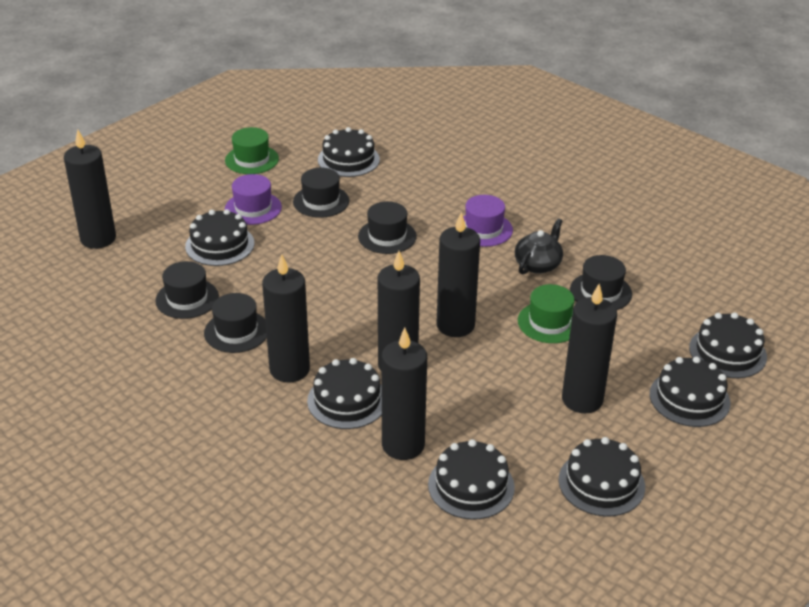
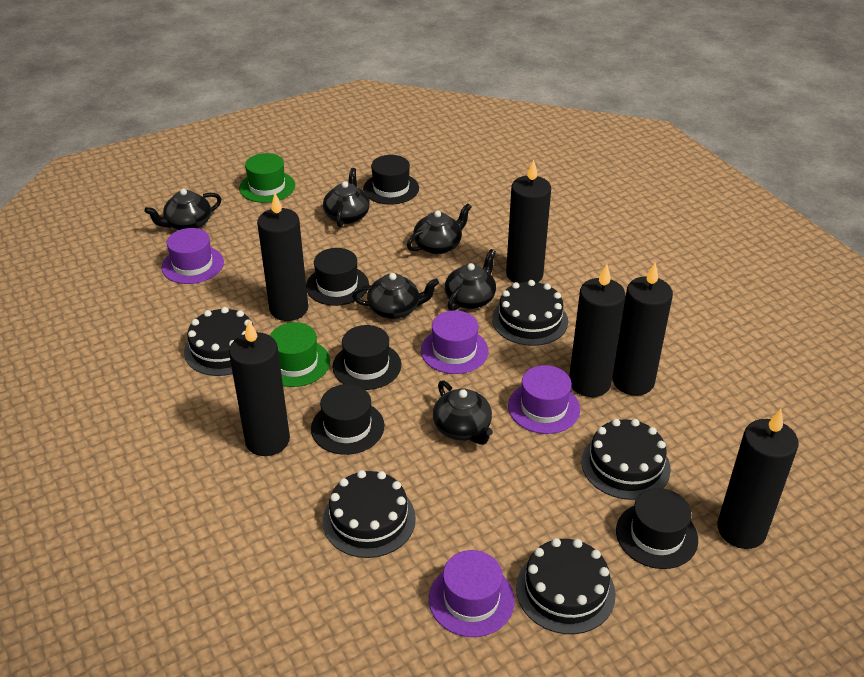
black cake: 7 -> 5
black teapot: 1 -> 6
purple hat: 2 -> 4

